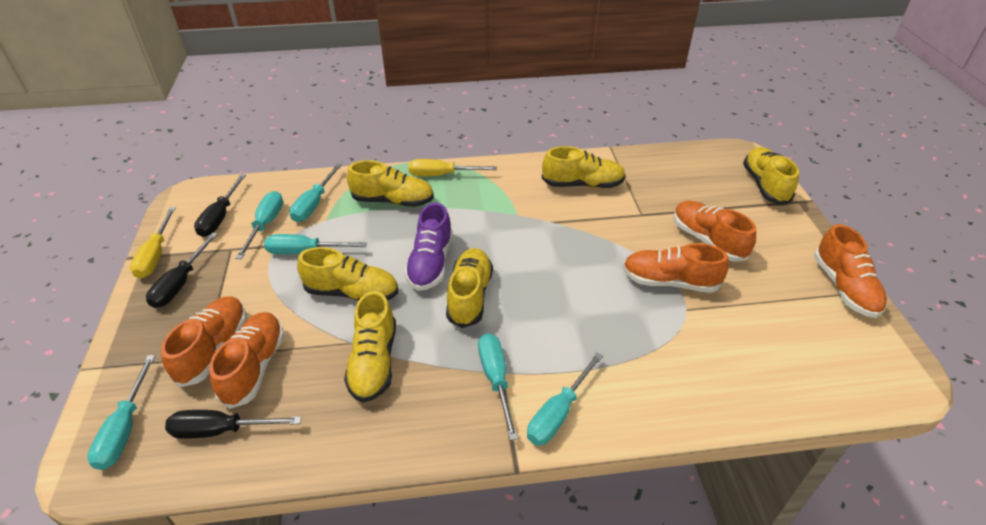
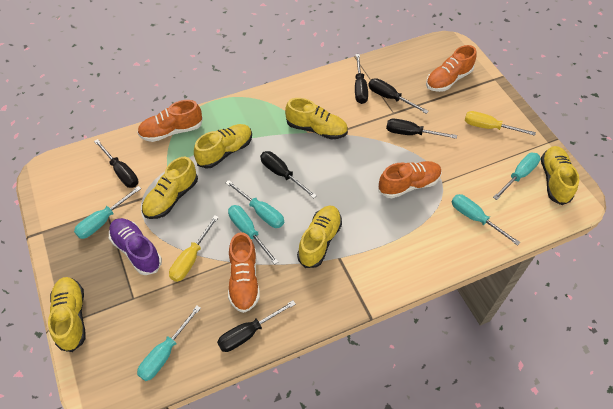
black screwdriver: 3 -> 6
orange shoe: 5 -> 4

